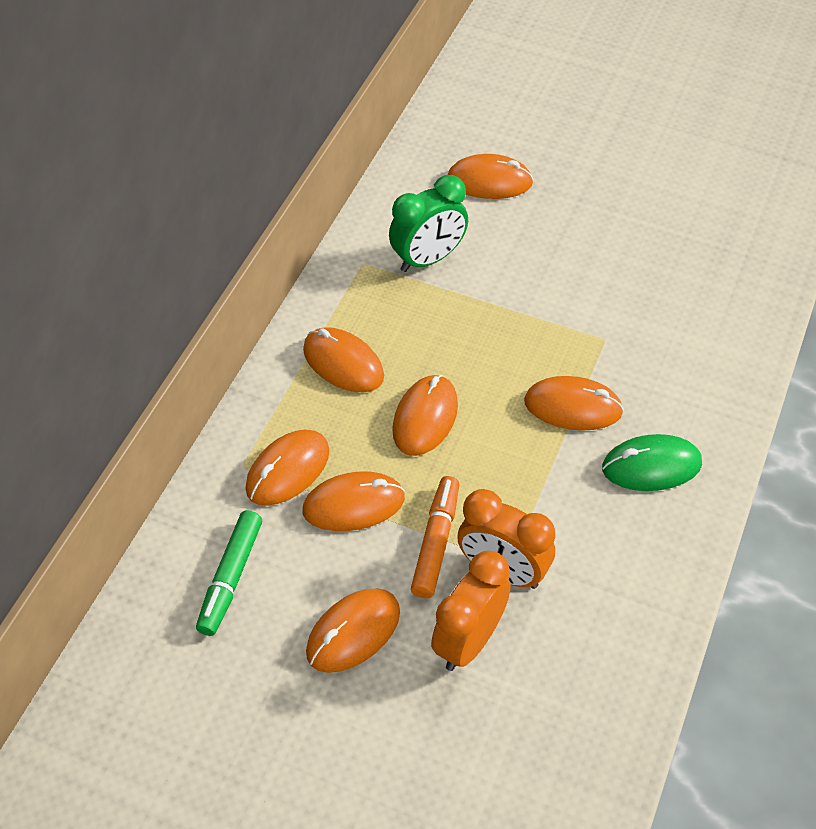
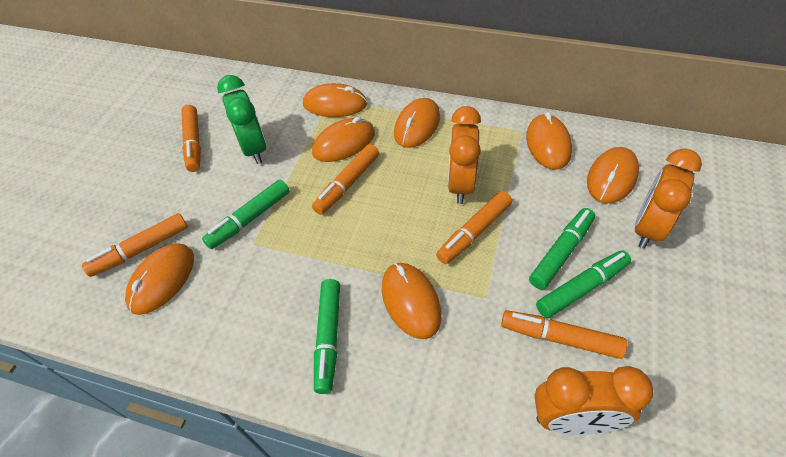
green marker: 1 -> 4
green mouse: 1 -> 0
orange clock: 2 -> 3
orange marker: 1 -> 5

